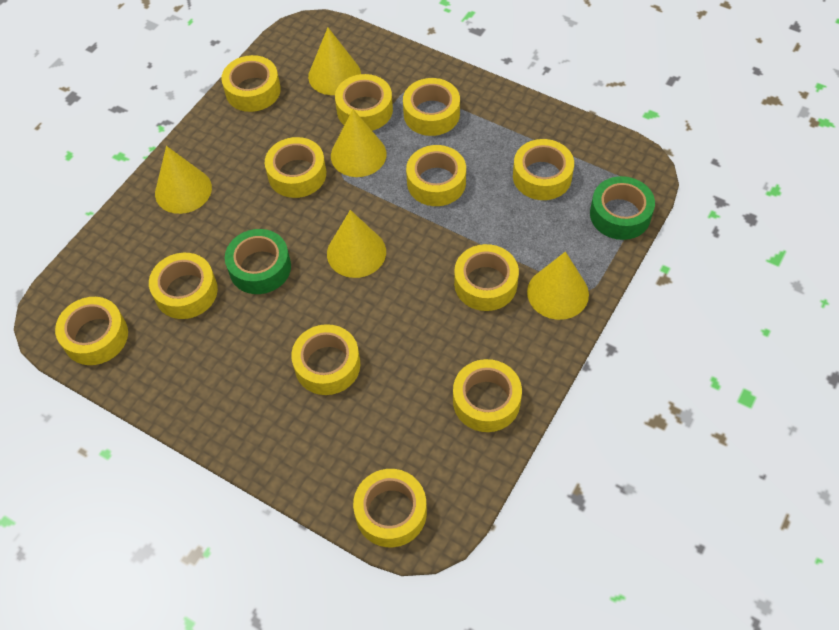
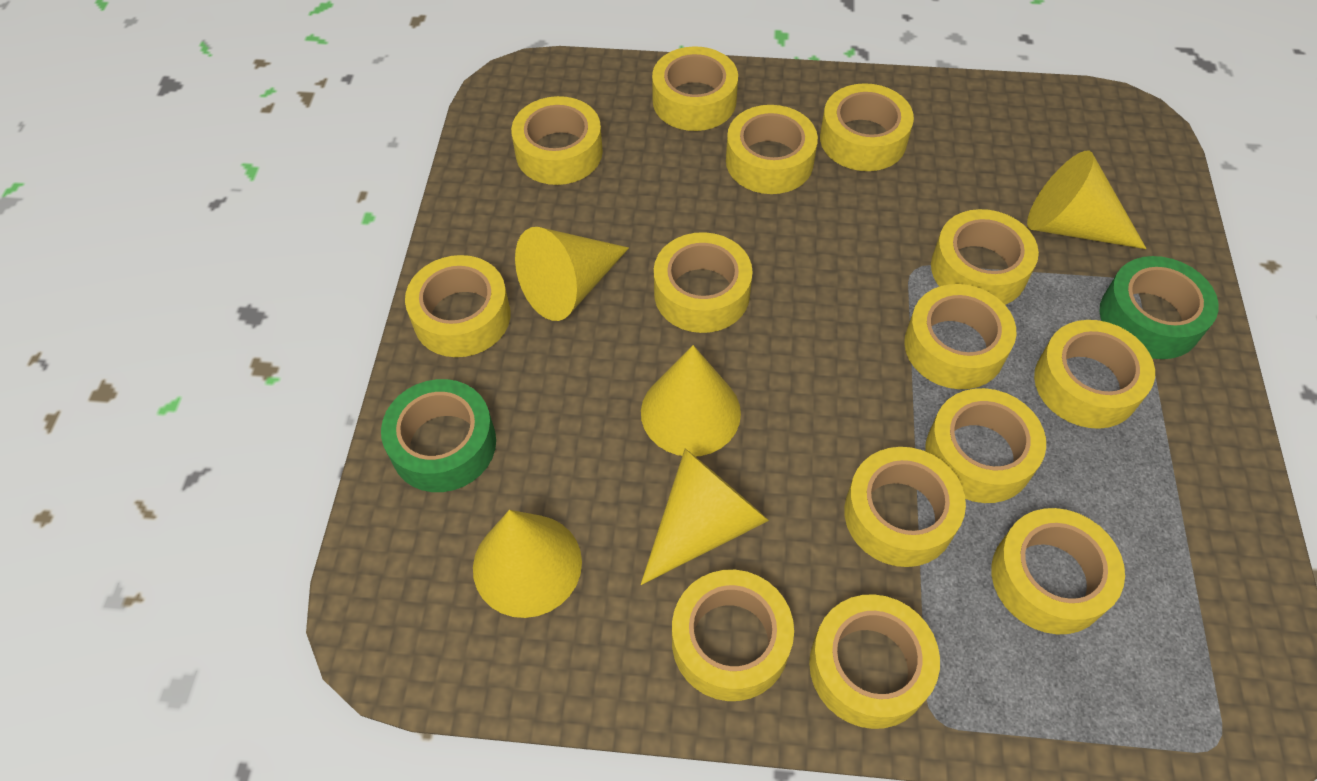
yellow tape: 12 -> 14

